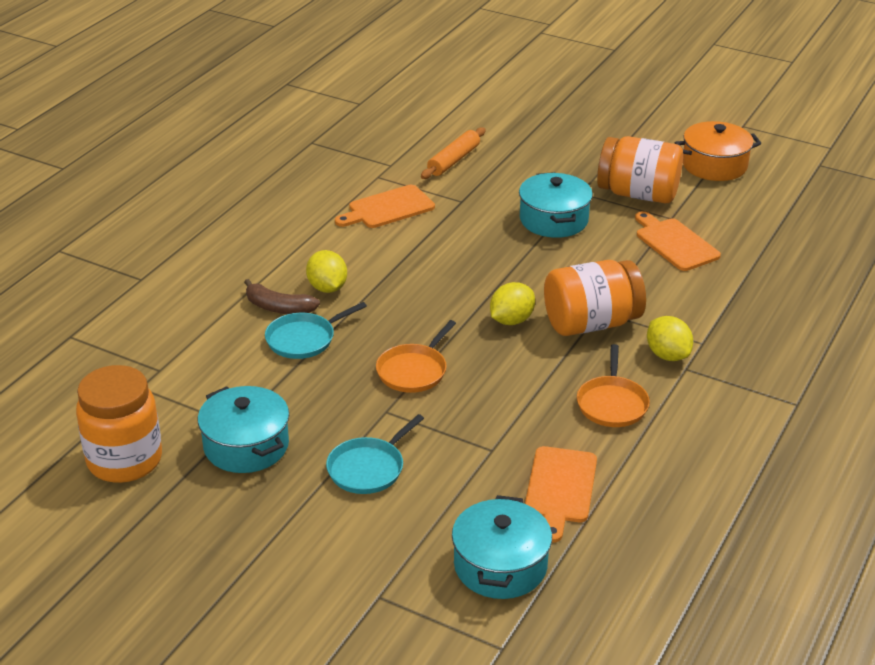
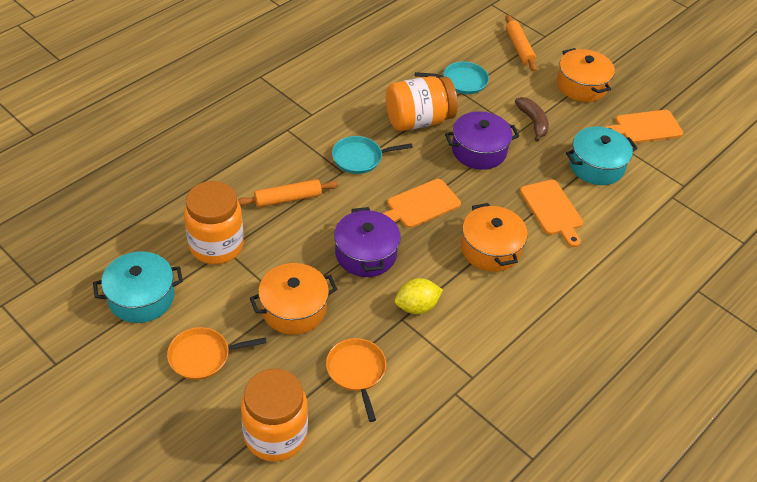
orange pot: 1 -> 3
orange rolling pin: 1 -> 2
purple pot: 0 -> 2
turquoise pot: 3 -> 2
yellow lemon: 3 -> 1

